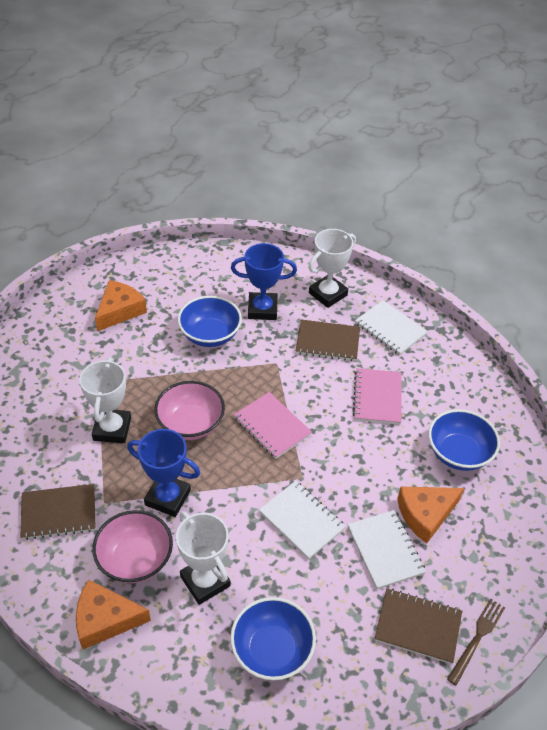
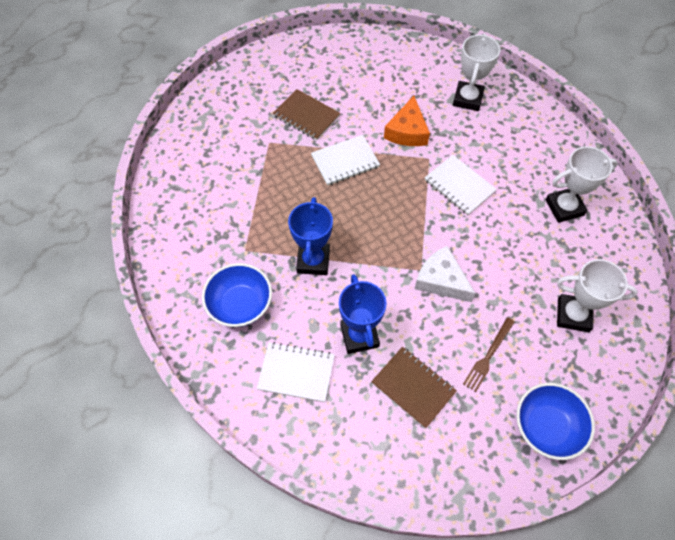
blue bowl: 3 -> 2
brown notebook: 3 -> 2
orange cheese: 3 -> 1
pink bowl: 2 -> 0
pink notebook: 2 -> 0
white cheese: 0 -> 1

